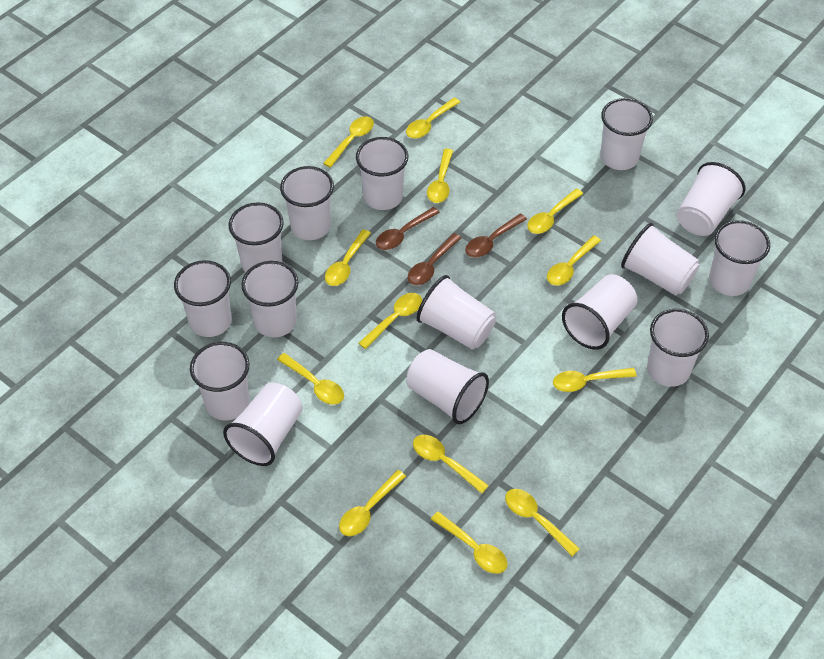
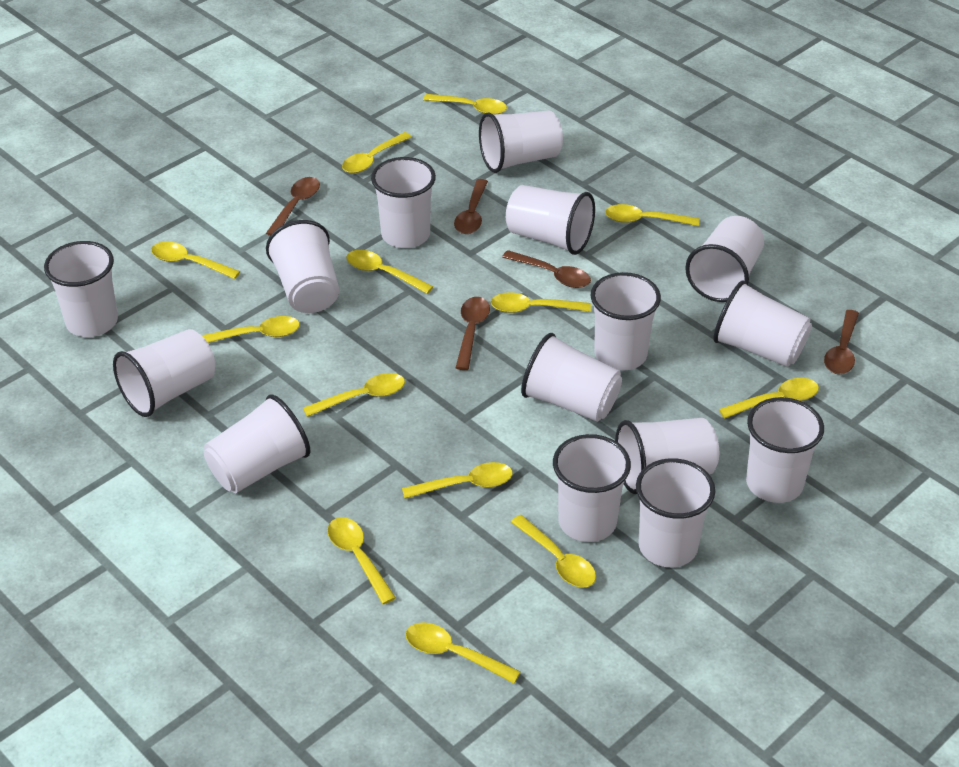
brown spoon: 3 -> 5

